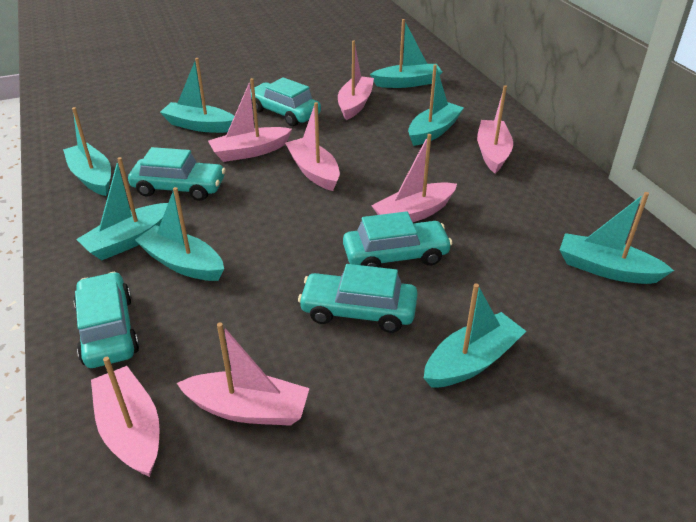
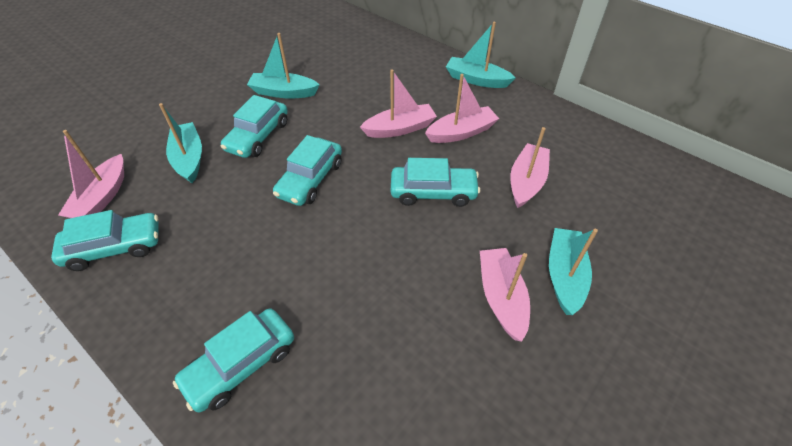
pink boat: 7 -> 5
turquoise boat: 8 -> 4

